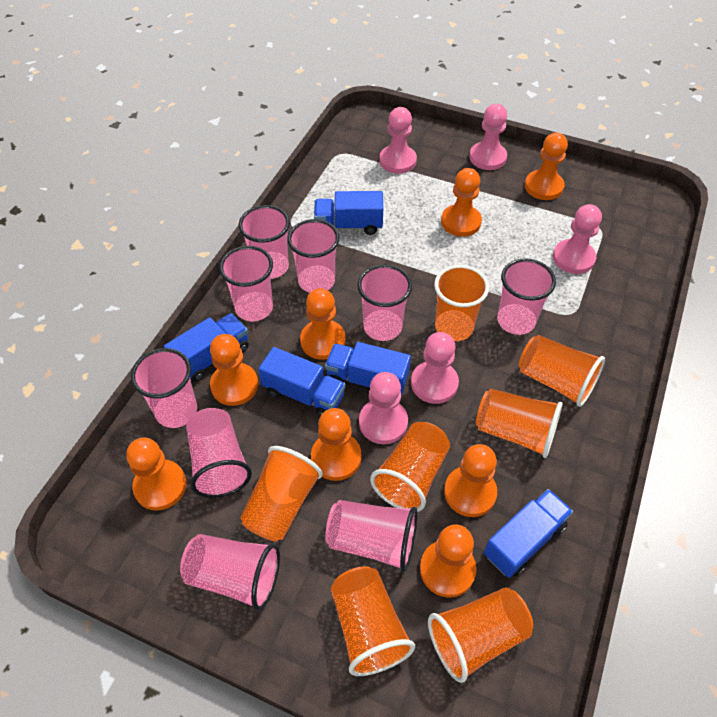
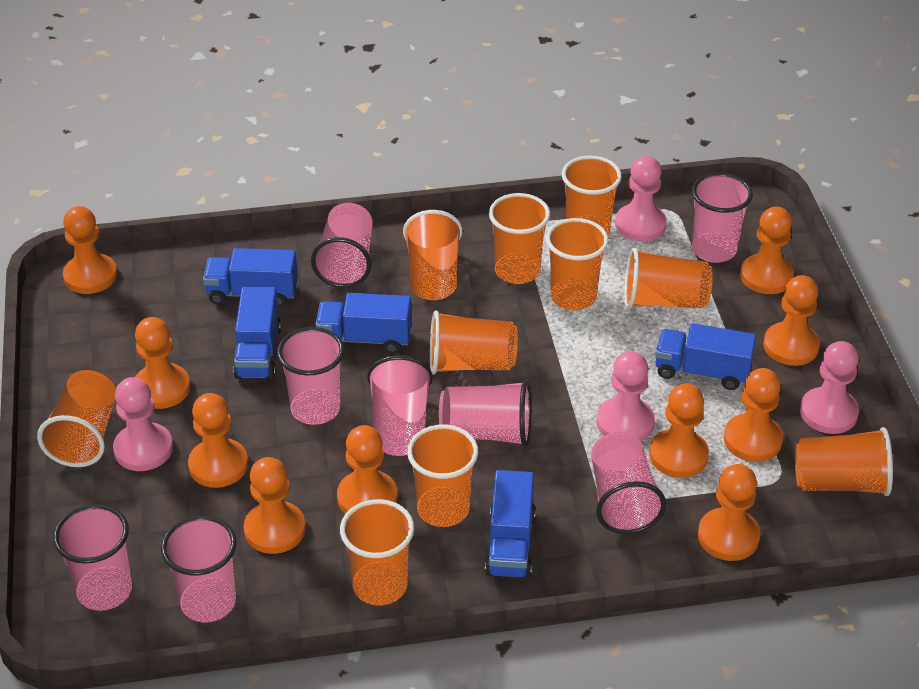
orange cup: 7 -> 10
orange pawn: 8 -> 10
pink cup: 9 -> 8
pink pawn: 5 -> 4

